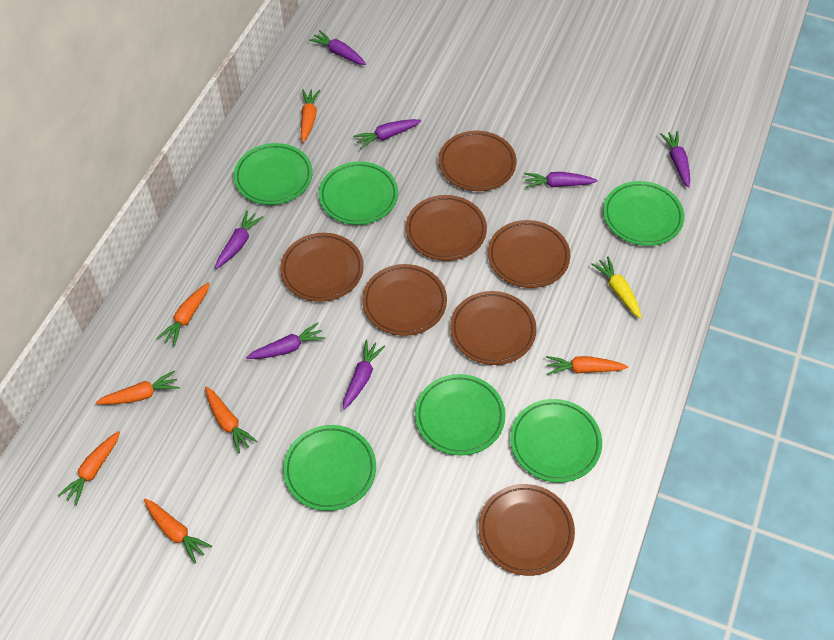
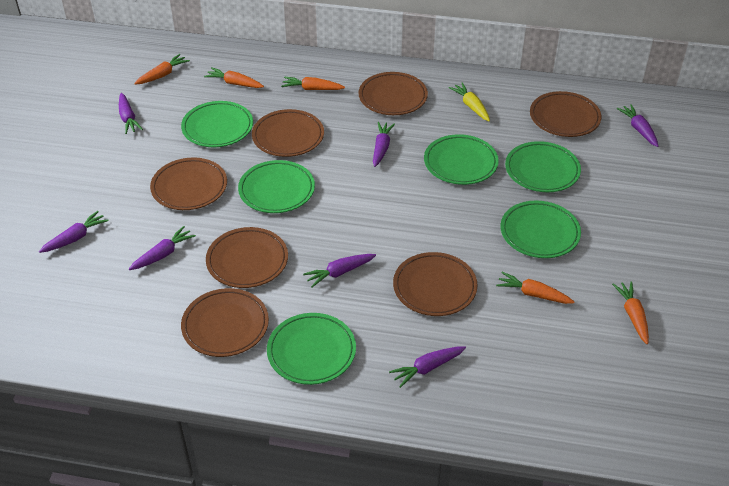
orange carrot: 7 -> 5

